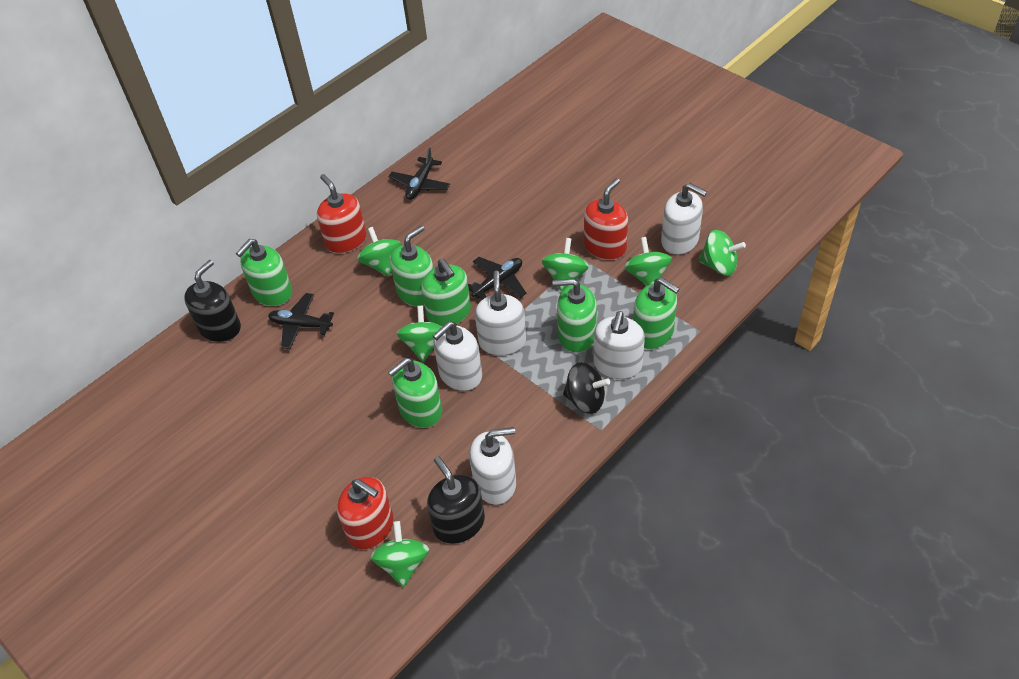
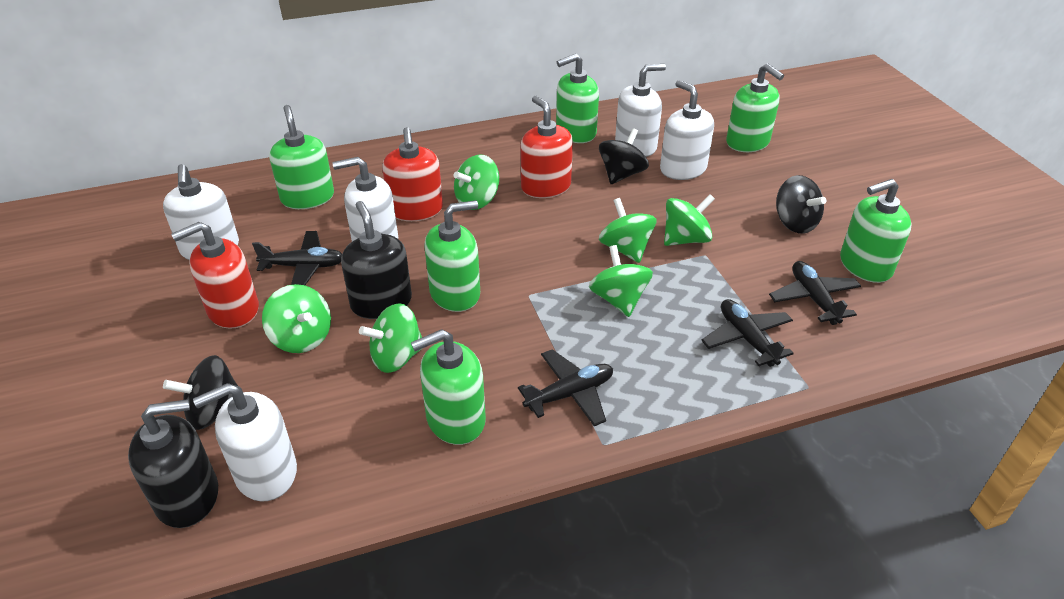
black plane: 3 -> 4
black spinning top: 1 -> 3

